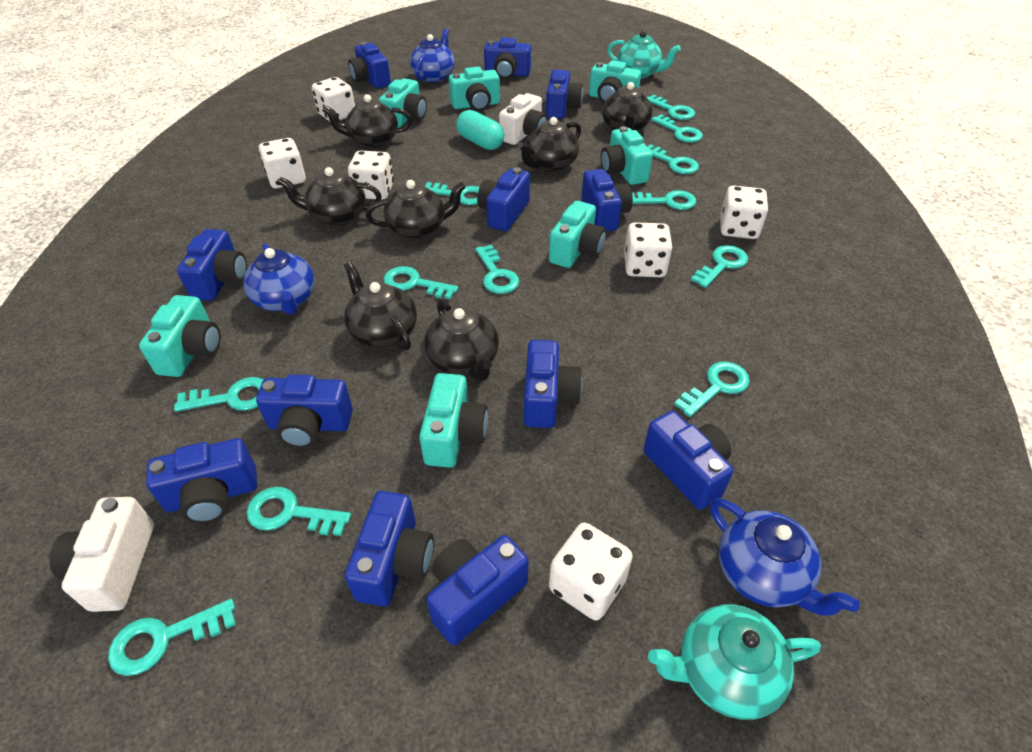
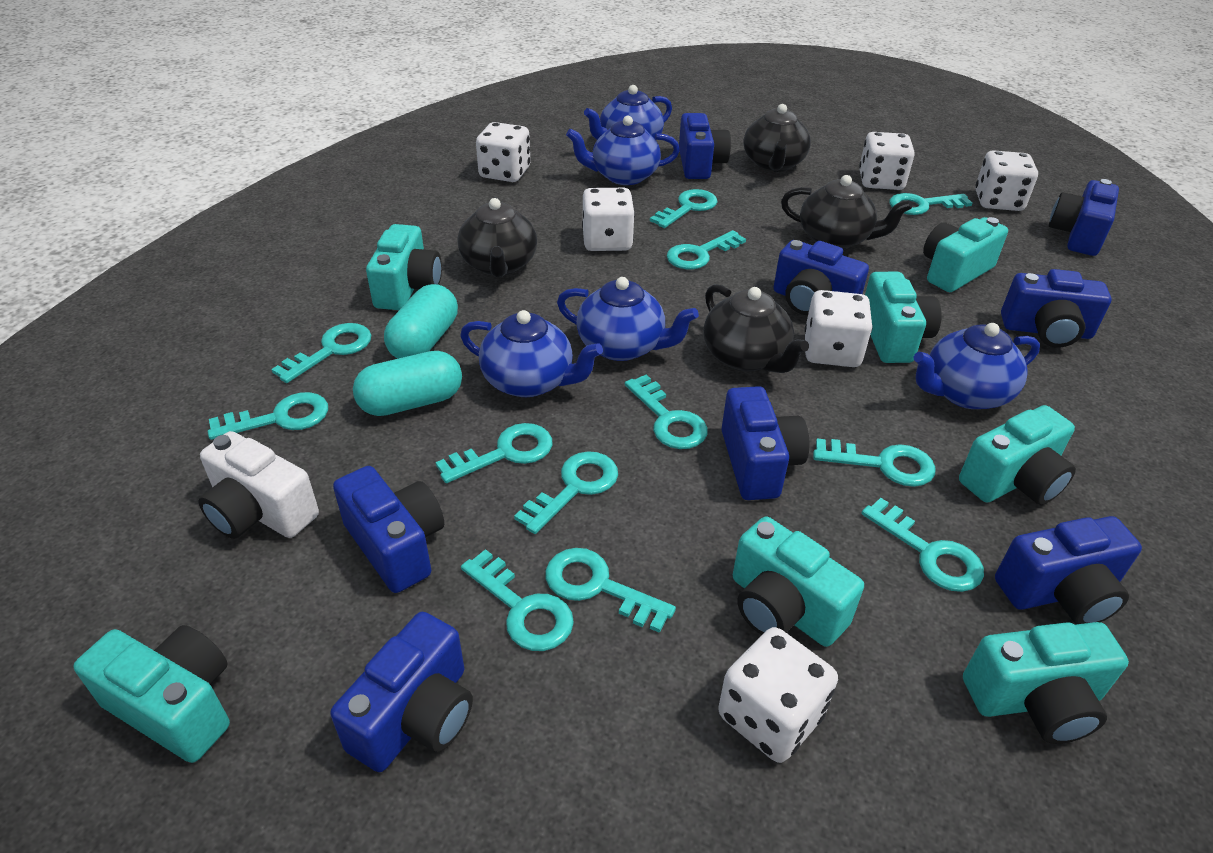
black teapot: 7 -> 4
blue camera: 12 -> 8
blue teapot: 3 -> 5
turquoise capsule: 1 -> 2
turquoise teapot: 2 -> 0
white camera: 2 -> 1

